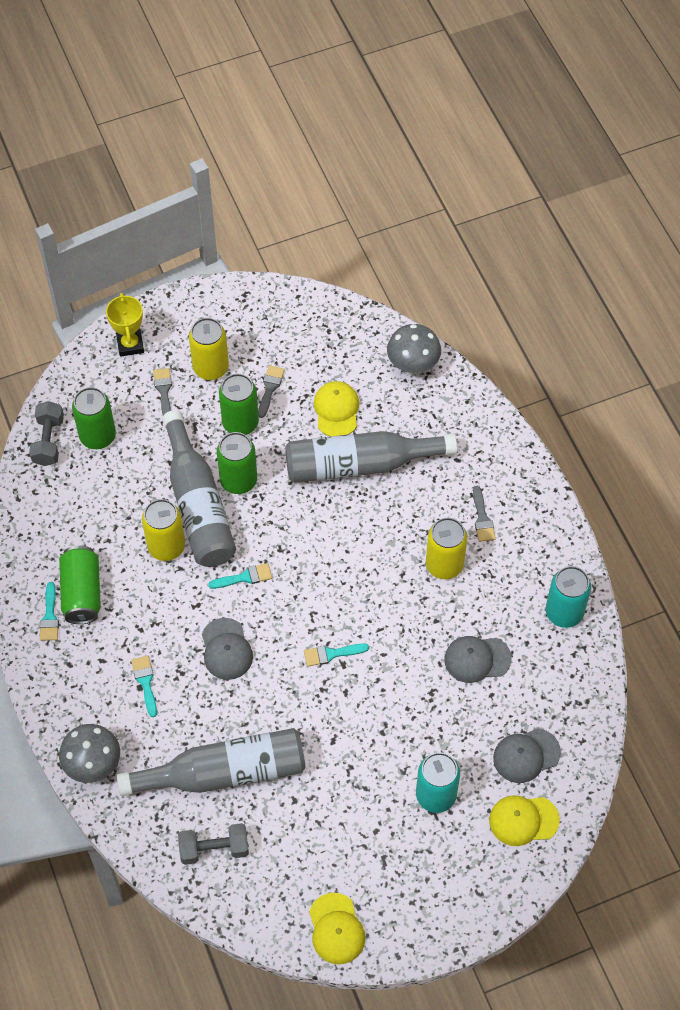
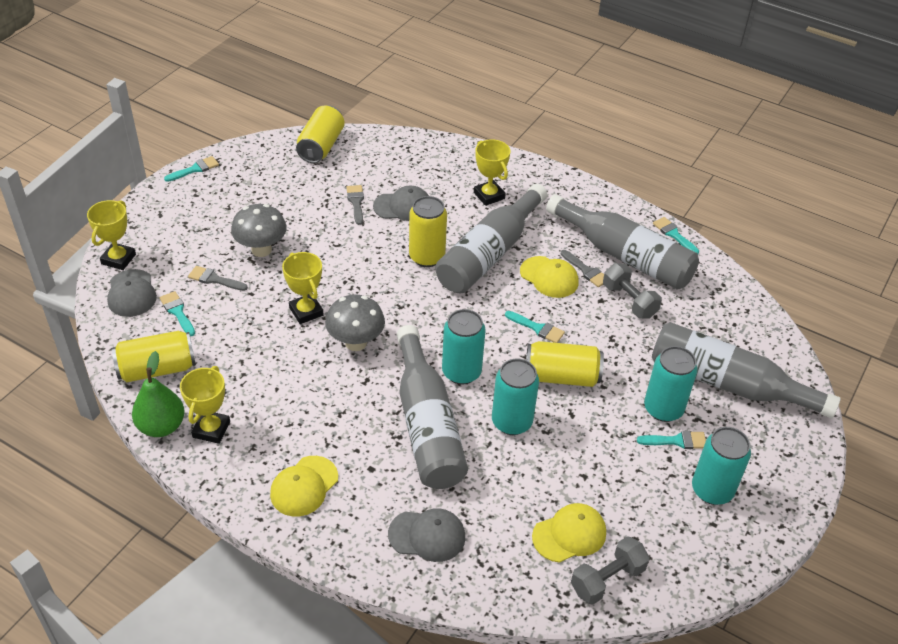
green can: 4 -> 0
green pear: 0 -> 1
grey bottle: 3 -> 4
turquoise brush: 4 -> 5
turquoise can: 2 -> 4
yellow can: 3 -> 4
yellow trophy: 1 -> 4

